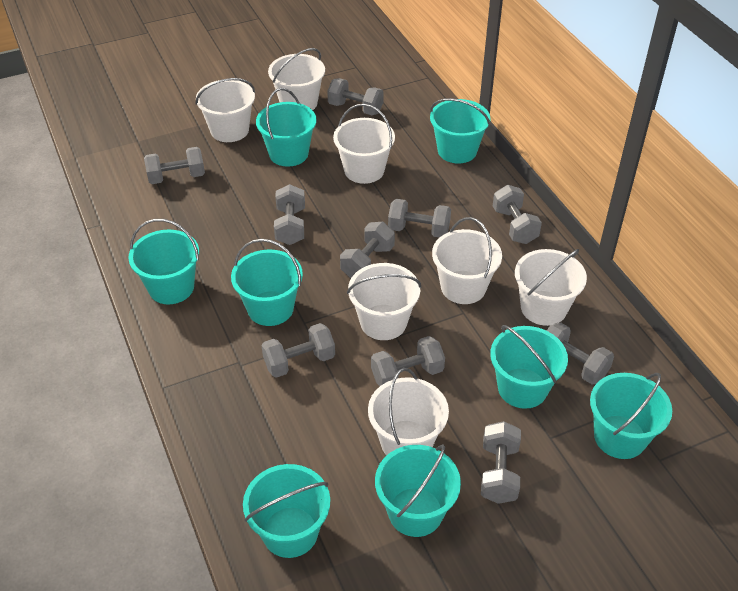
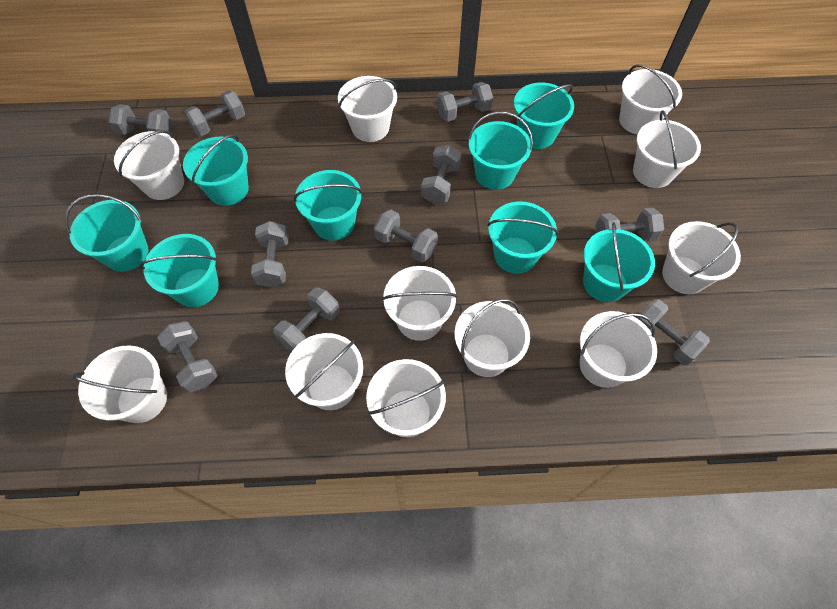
white bucket: 7 -> 11

